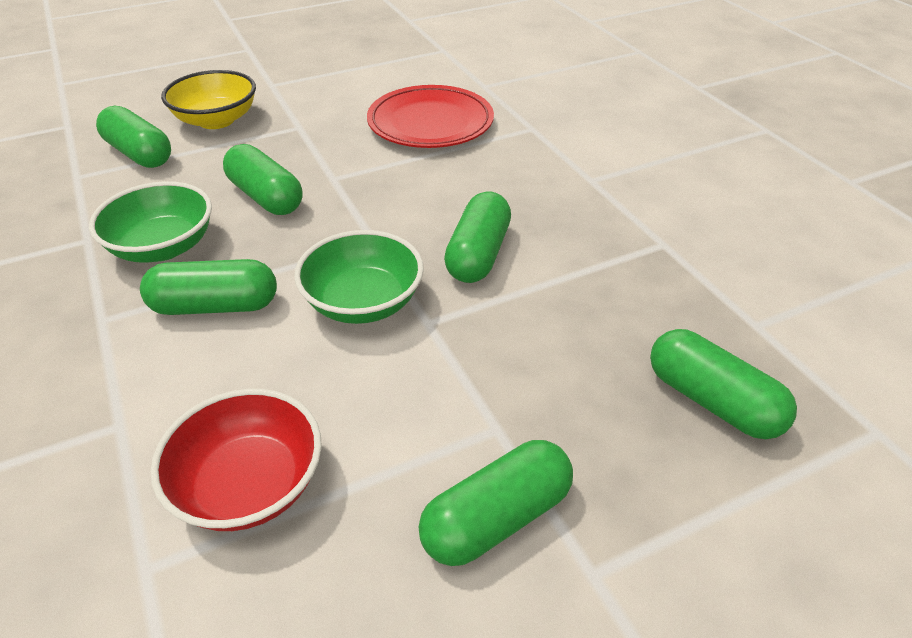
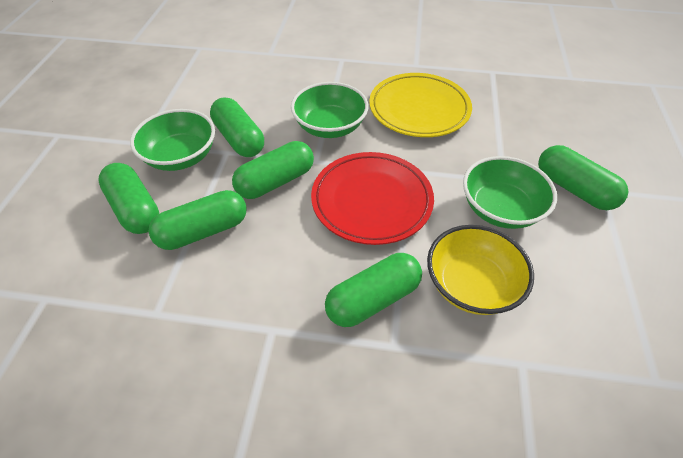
green bowl: 2 -> 3
red bowl: 1 -> 0
yellow plate: 0 -> 1

